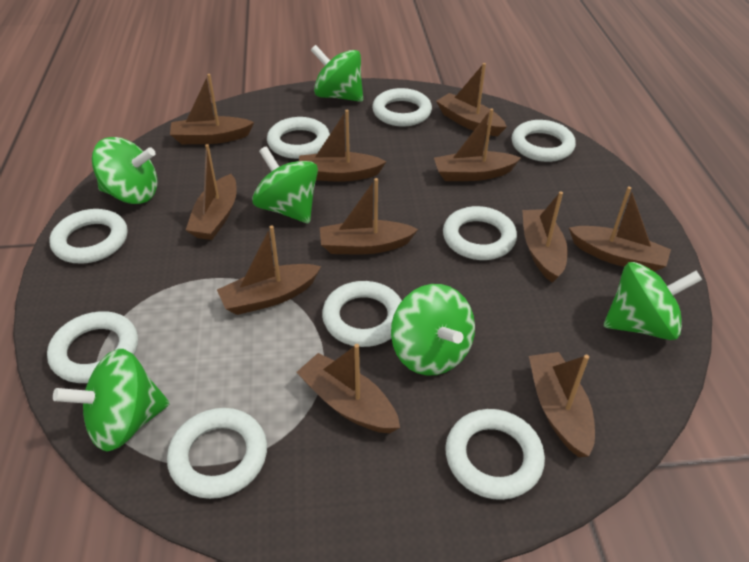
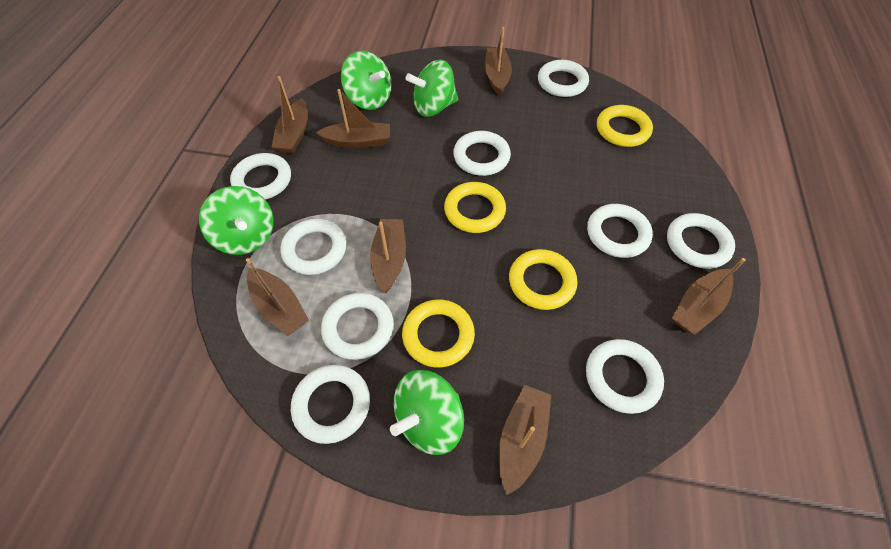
brown boat: 11 -> 7
green spinning top: 6 -> 4
yellow ring: 0 -> 4

